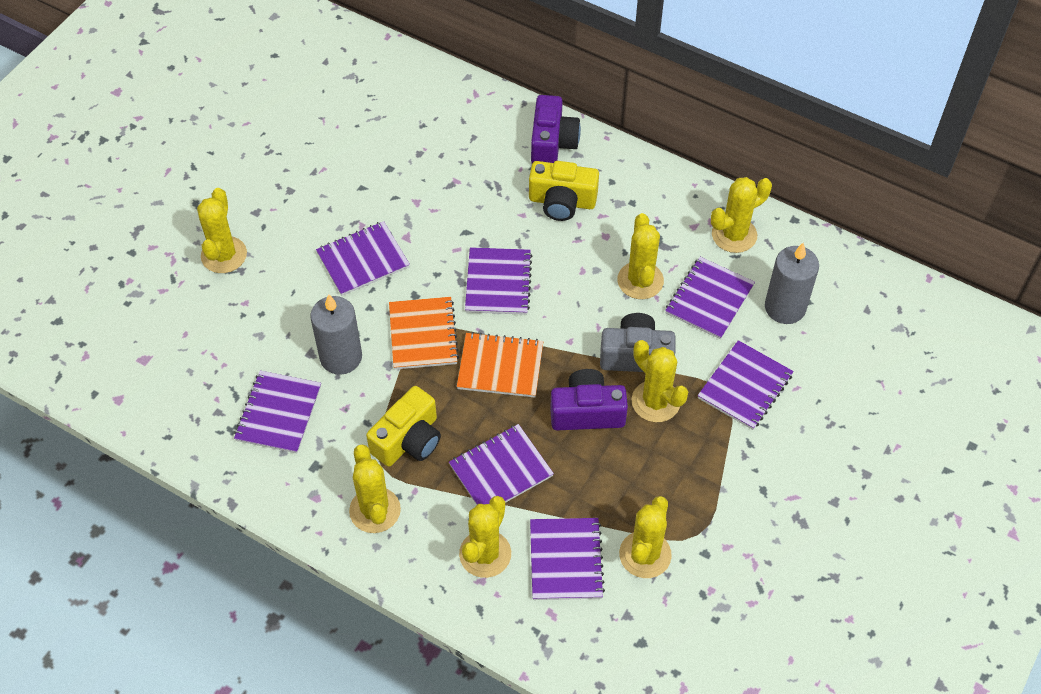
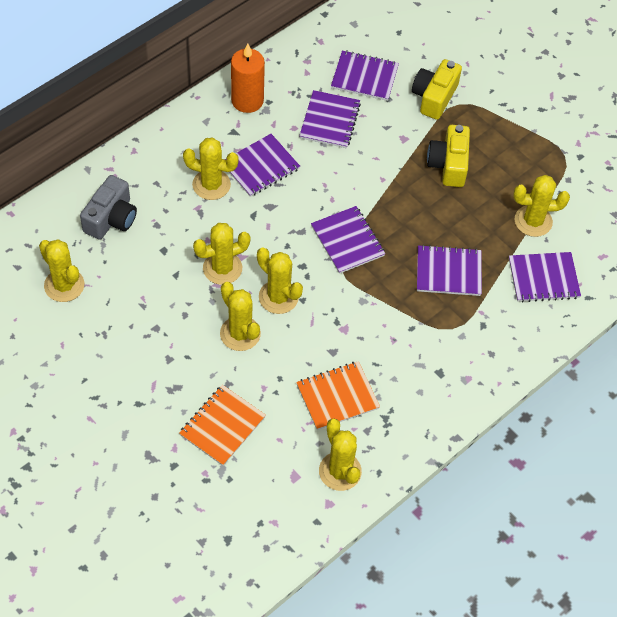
grey candle: 2 -> 0
orange candle: 0 -> 1
purple camera: 2 -> 0
purple notebook: 7 -> 6

